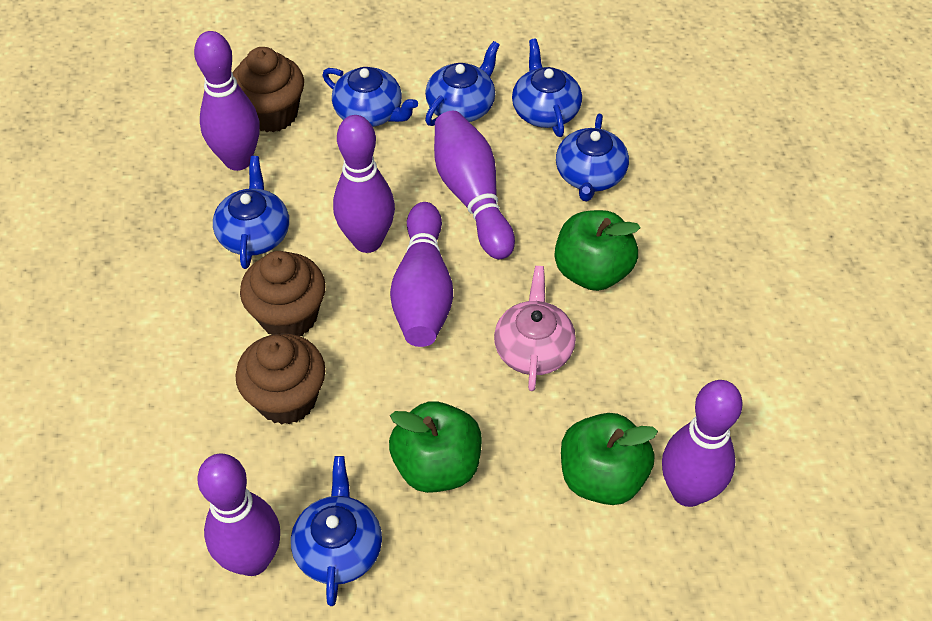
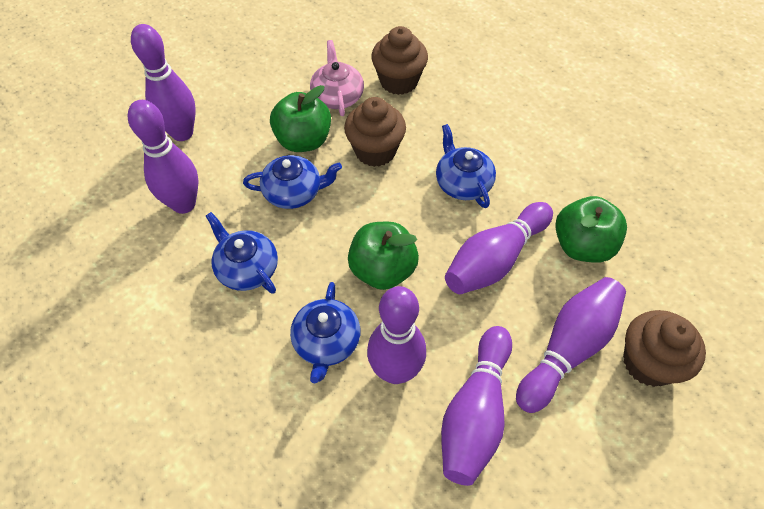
blue teapot: 6 -> 4

